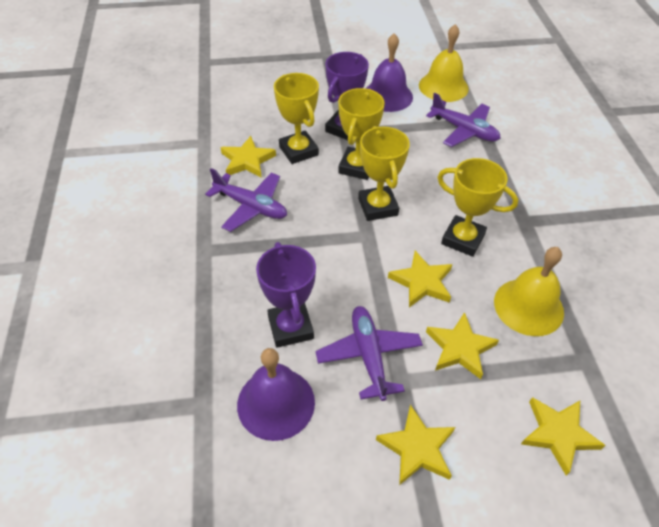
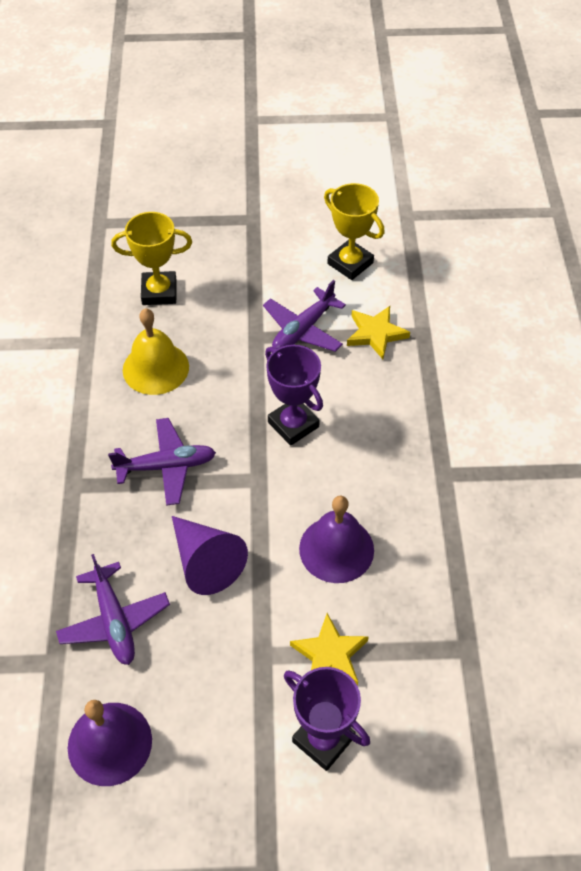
purple cone: 0 -> 1
yellow bell: 2 -> 1
yellow star: 5 -> 2
yellow trophy: 4 -> 2

